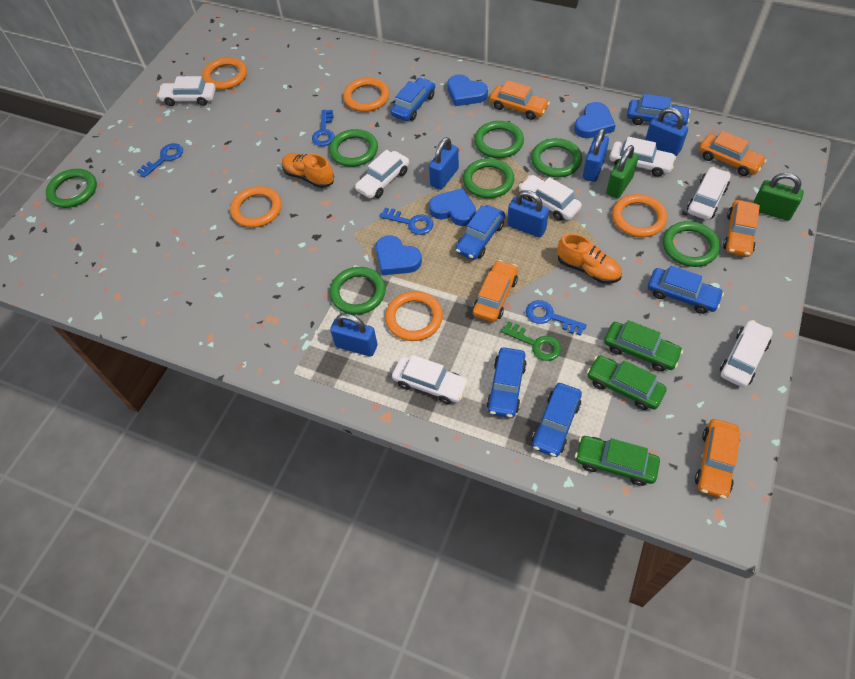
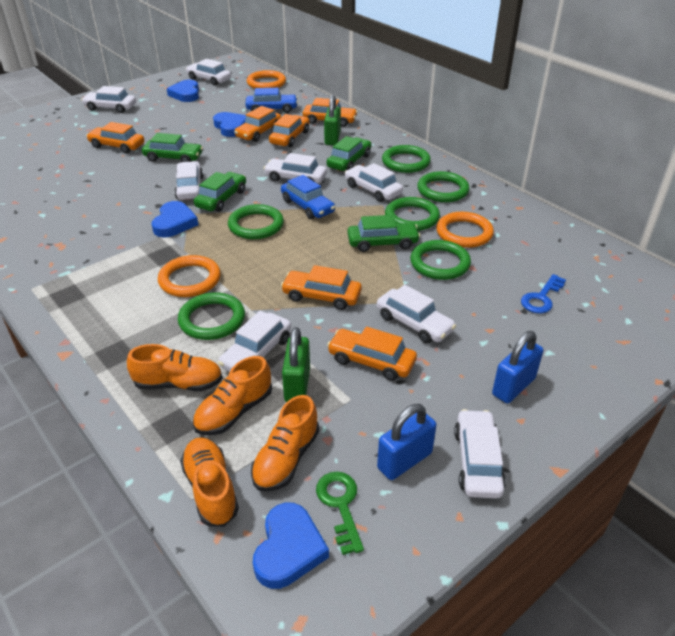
blue car: 6 -> 2
blue key: 4 -> 1
blue padlock: 5 -> 2
green car: 3 -> 4
green ring: 7 -> 6
orange car: 5 -> 6
orange ring: 5 -> 3
orange shoe: 2 -> 4
white car: 7 -> 8

